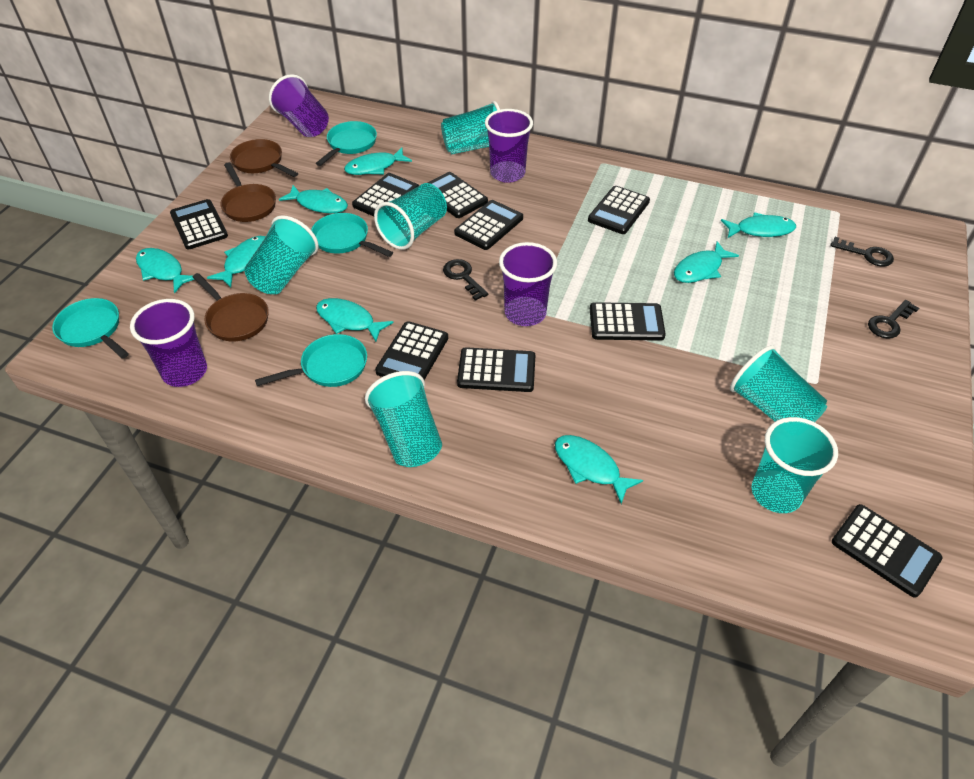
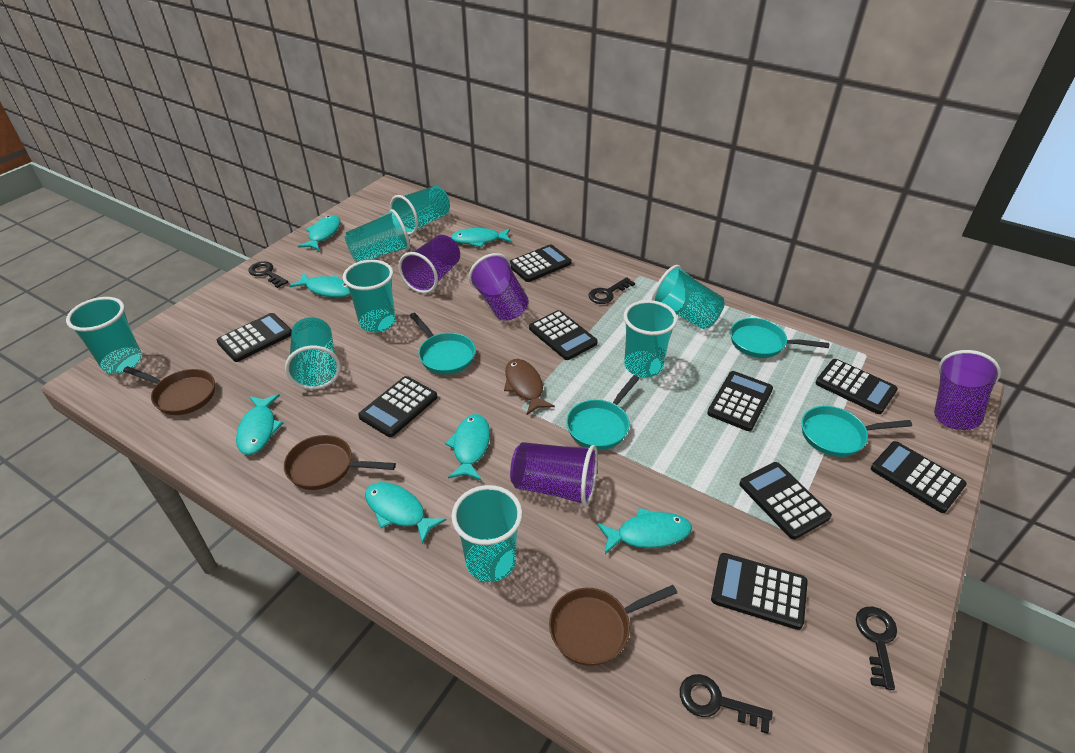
black key: 3 -> 4
brown fish: 0 -> 1
turquoise cup: 6 -> 8
turquoise fish: 8 -> 7

